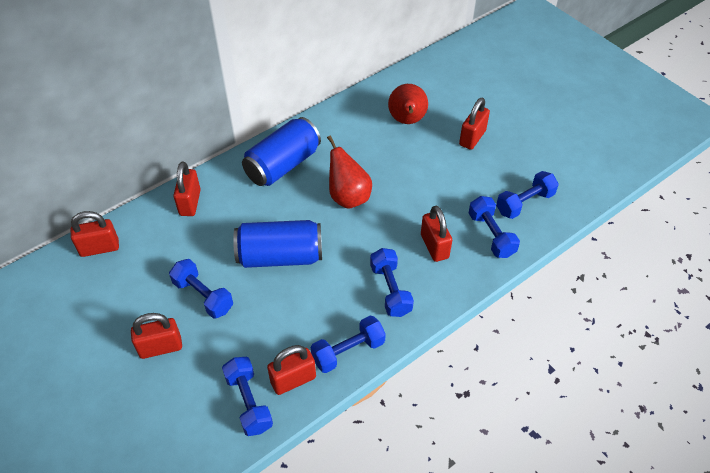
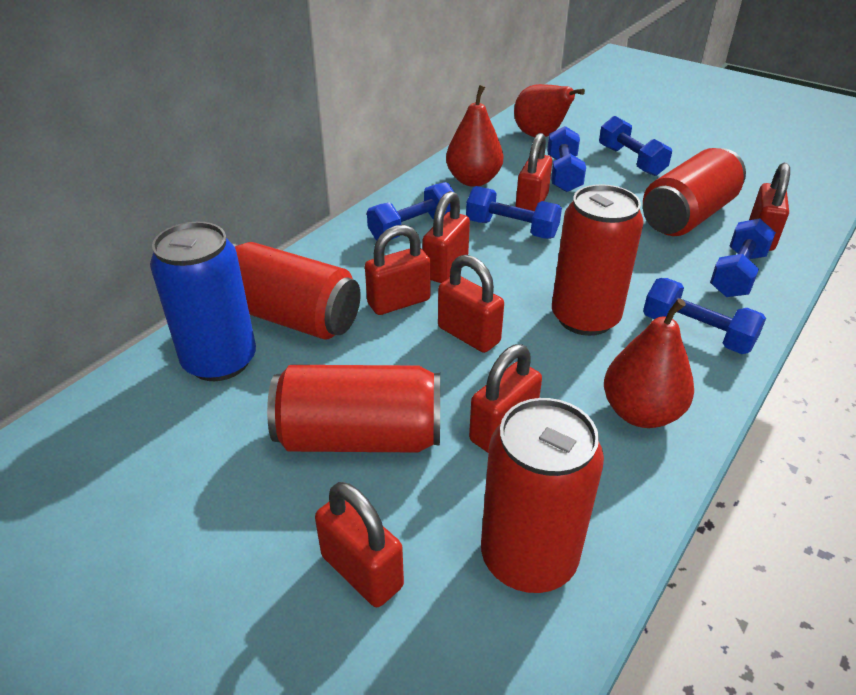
blue can: 2 -> 1
red can: 0 -> 5
red padlock: 6 -> 7
red pear: 2 -> 3

